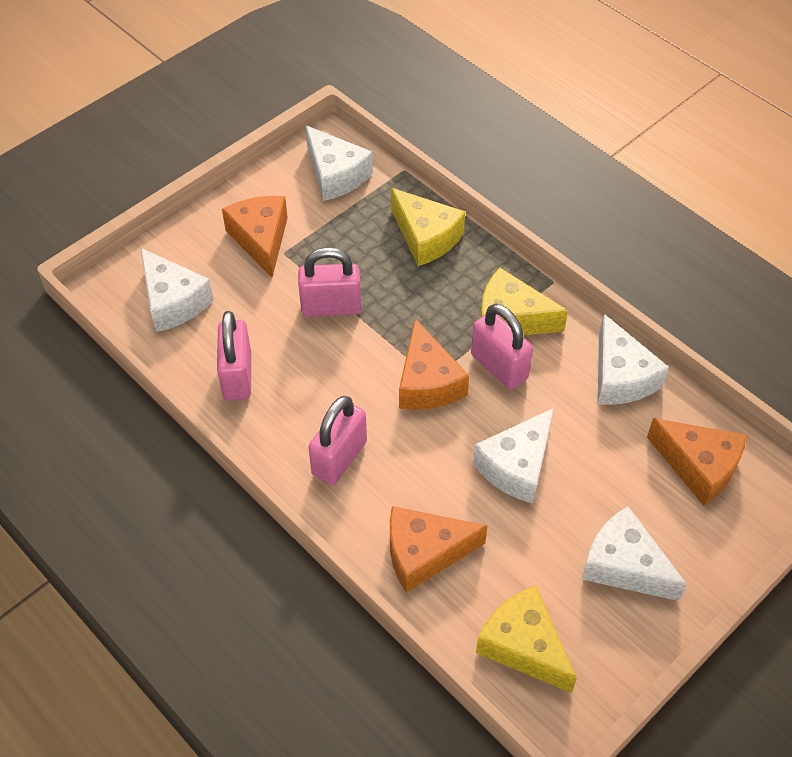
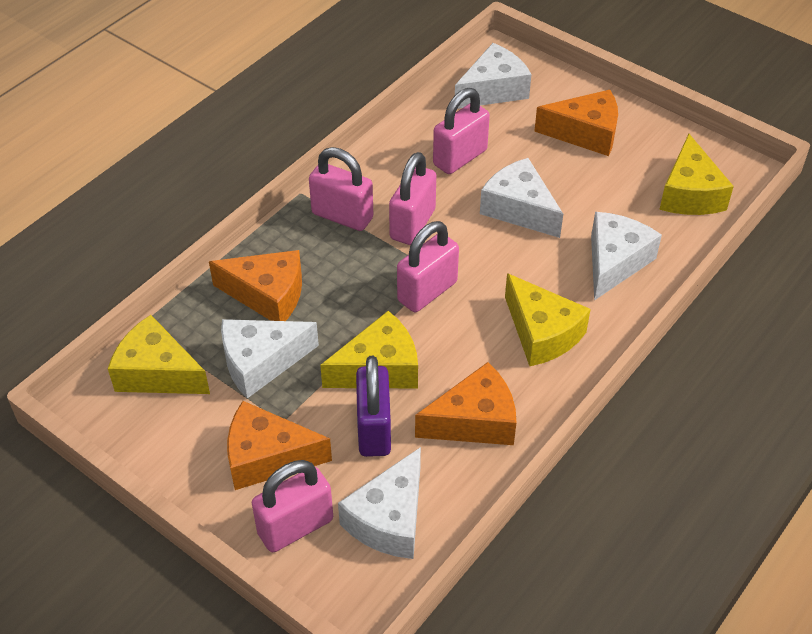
pink padlock: 4 -> 5
purple padlock: 0 -> 1
yellow cheese: 3 -> 4

